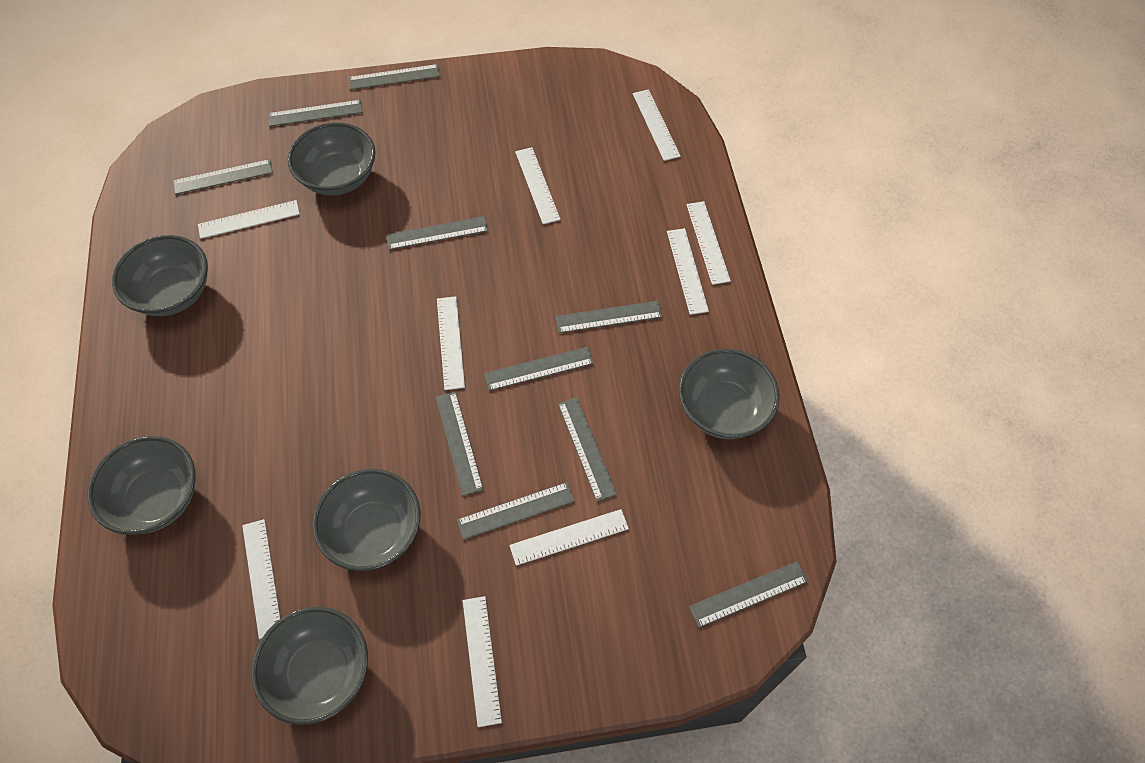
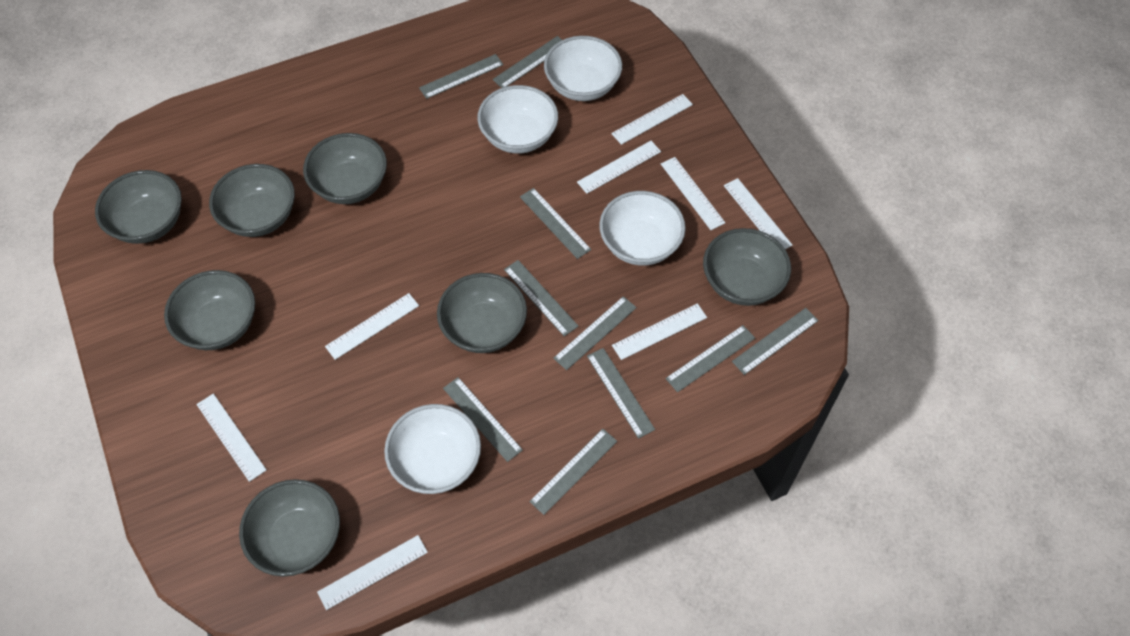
grey bowl: 6 -> 7
white bowl: 0 -> 4
white ruler: 9 -> 8

